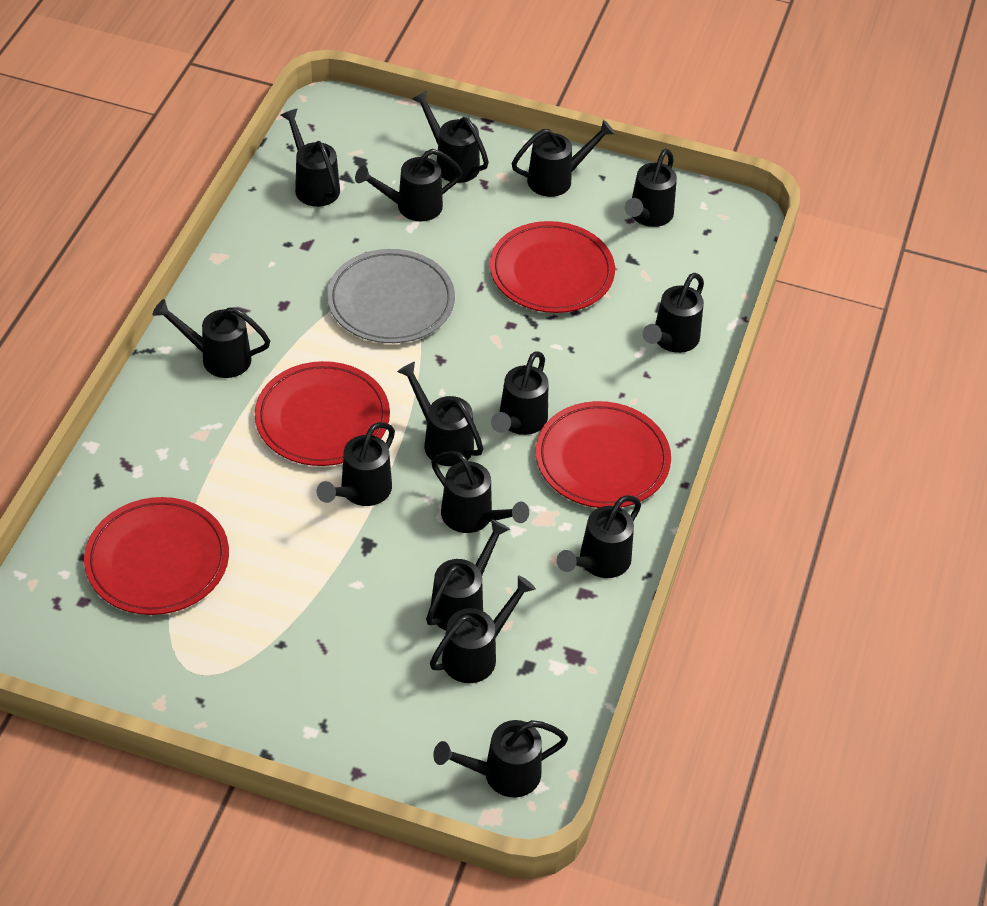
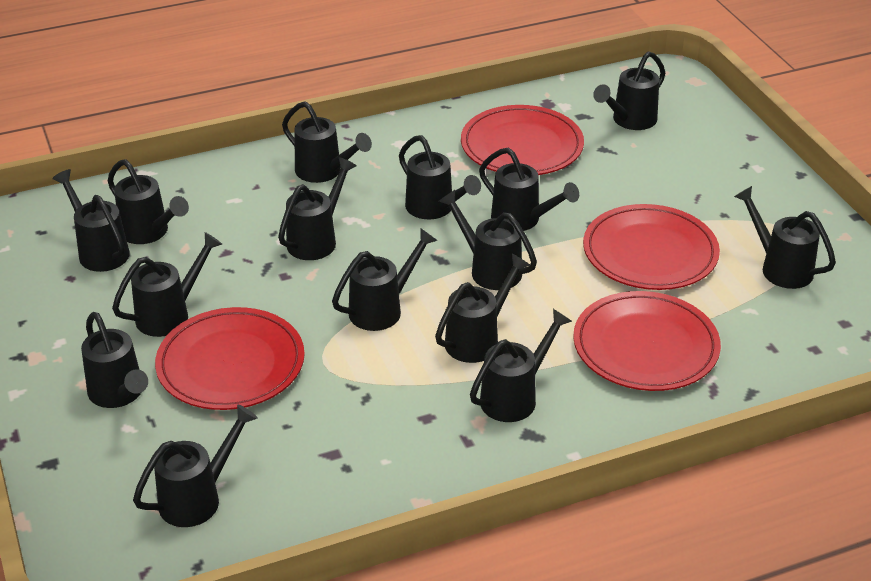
grey plate: 1 -> 0

